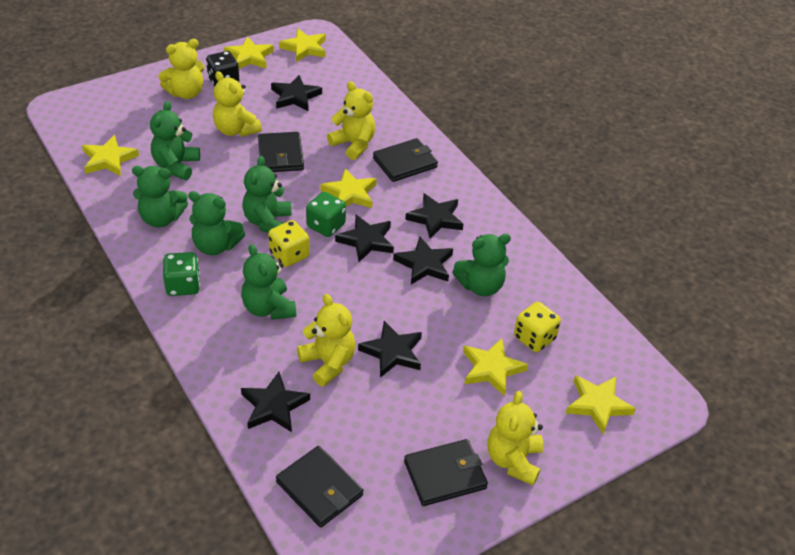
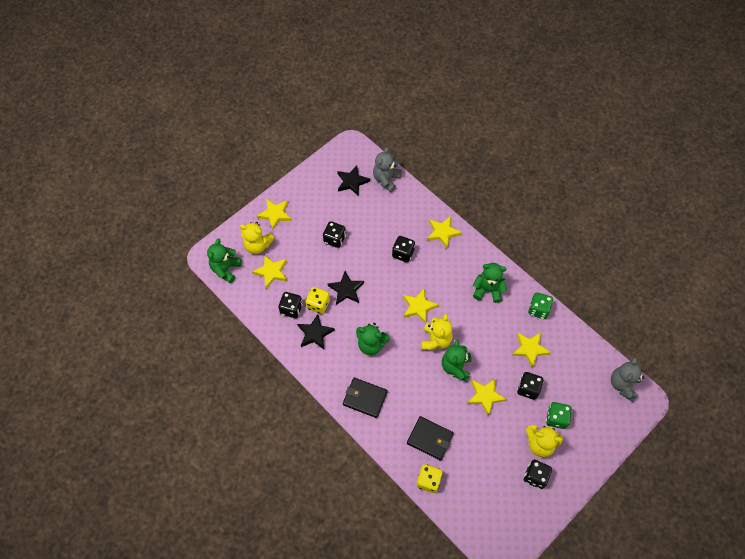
black dice: 1 -> 5
black star: 6 -> 3
black wallet: 4 -> 2
green teddy bear: 6 -> 4
grey teddy bear: 0 -> 2
yellow teddy bear: 5 -> 3

